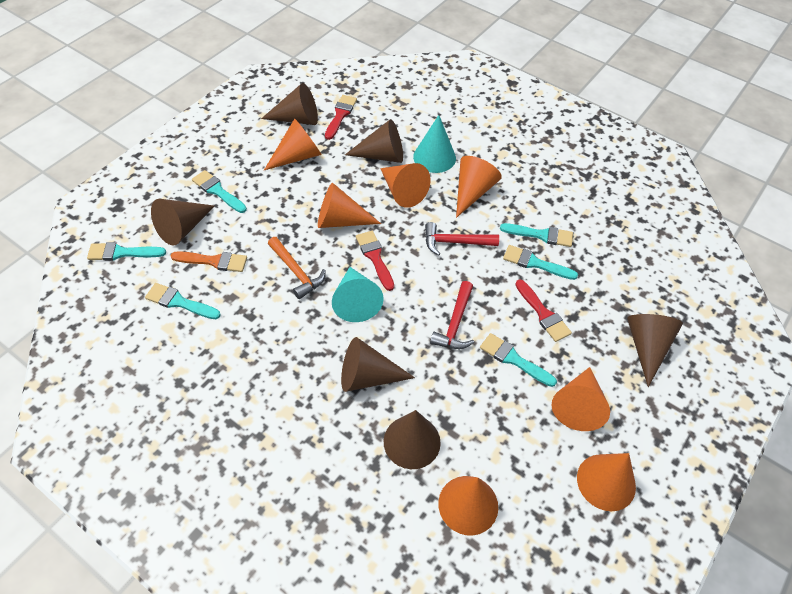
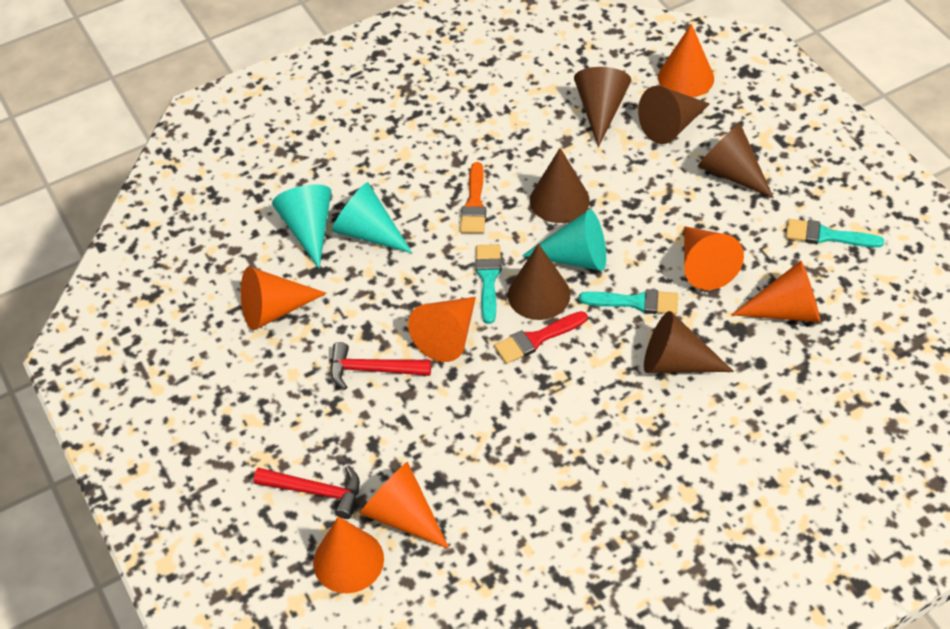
orange hammer: 1 -> 0
red brush: 3 -> 1
turquoise brush: 6 -> 3
turquoise cone: 2 -> 3

